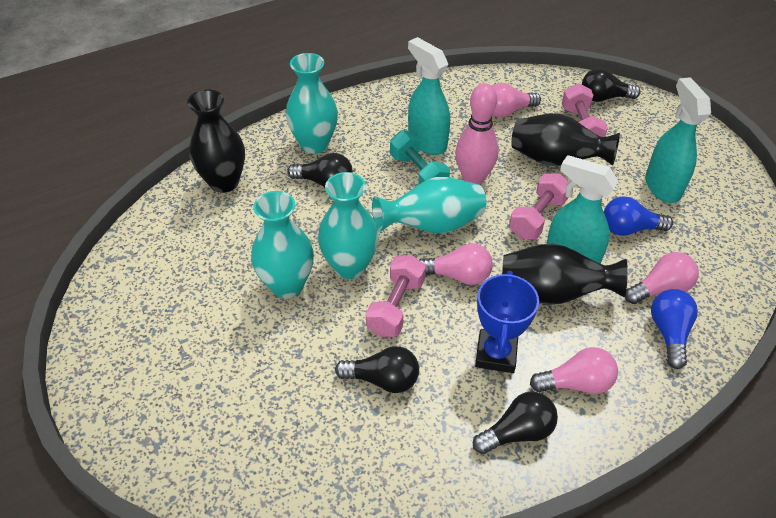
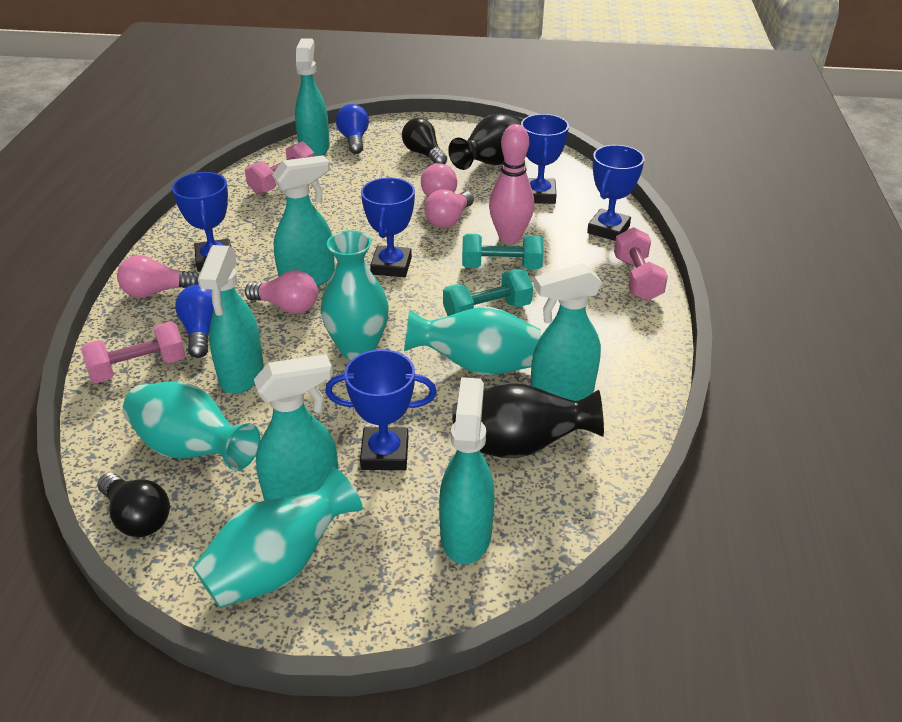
black light bulb: 4 -> 2
black vase: 3 -> 2
blue trophy: 1 -> 5
turquoise dumbbell: 1 -> 2
turquoise spray bottle: 3 -> 6

